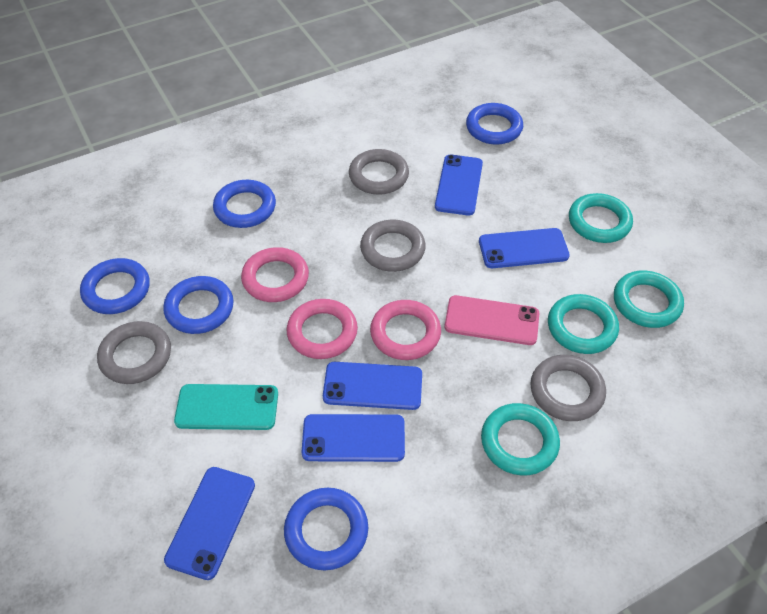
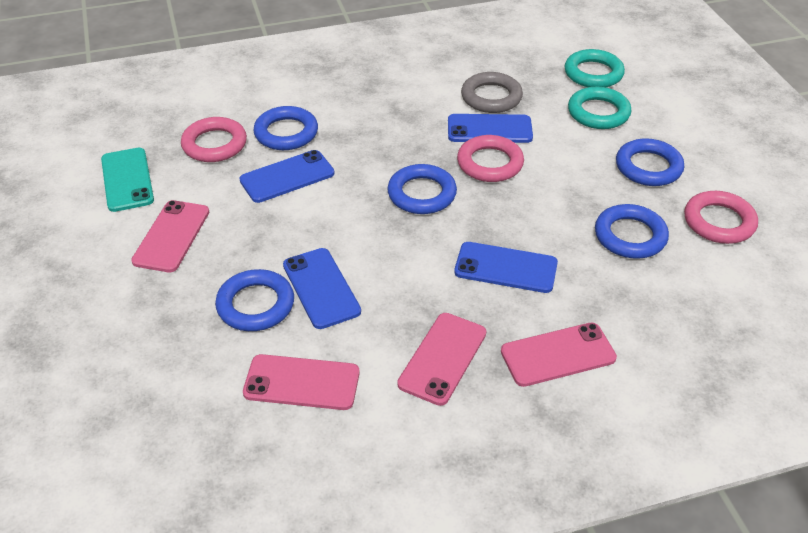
blue phone: 5 -> 4
grey ring: 4 -> 1
pink phone: 1 -> 4
turquoise ring: 4 -> 2

